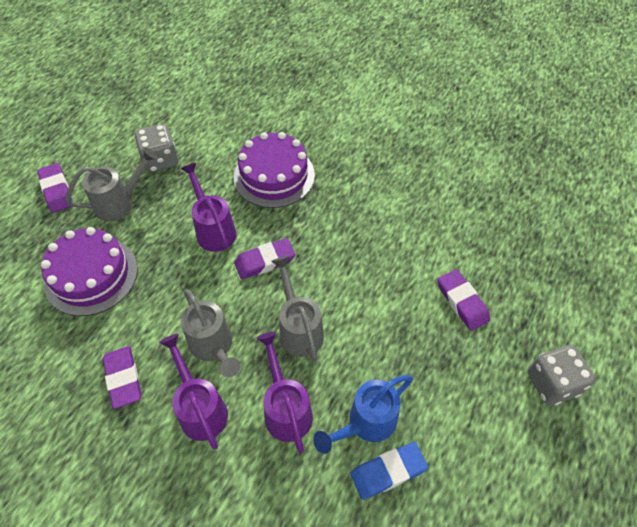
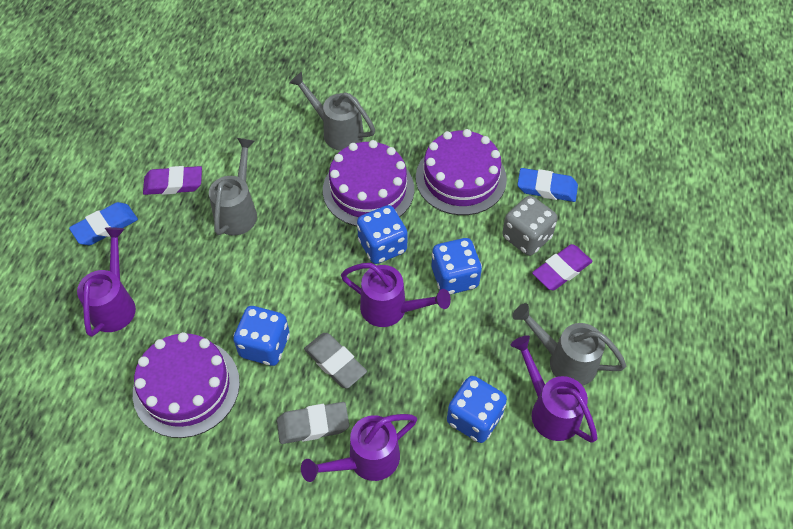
blue dice: 0 -> 4
blue eraser: 1 -> 2
blue watering can: 1 -> 0
grey dice: 2 -> 1
grey eraser: 0 -> 2
purple cake: 2 -> 3
purple eraser: 4 -> 2
purple watering can: 3 -> 4

